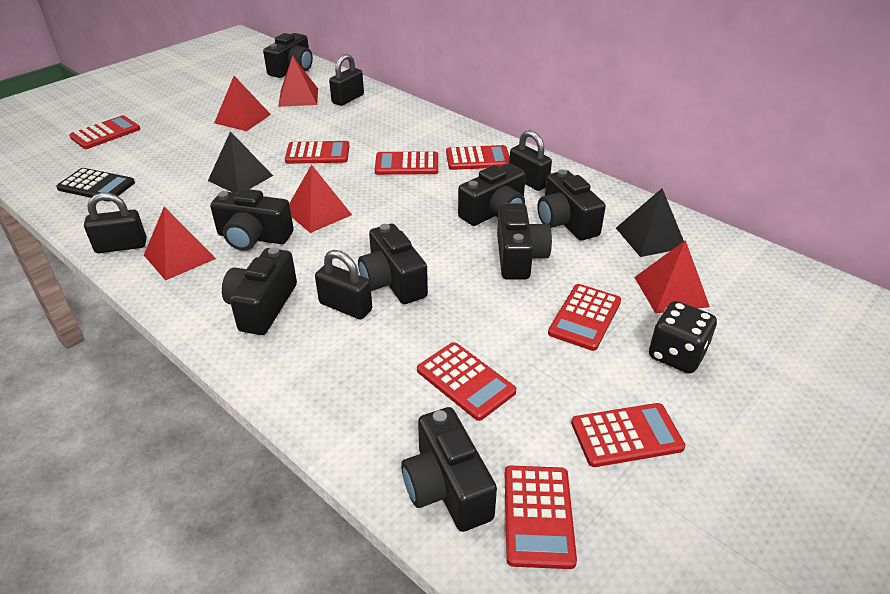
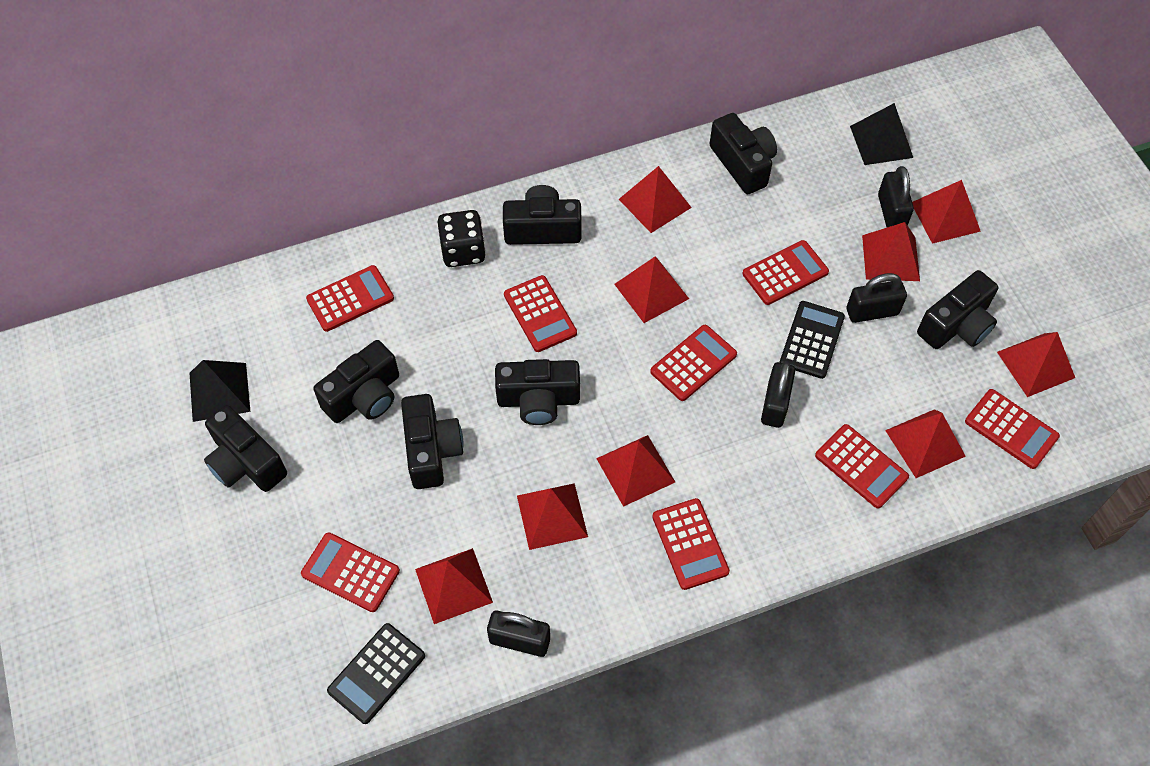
black calculator: 1 -> 2
black camera: 8 -> 7
red pyramid: 5 -> 9

